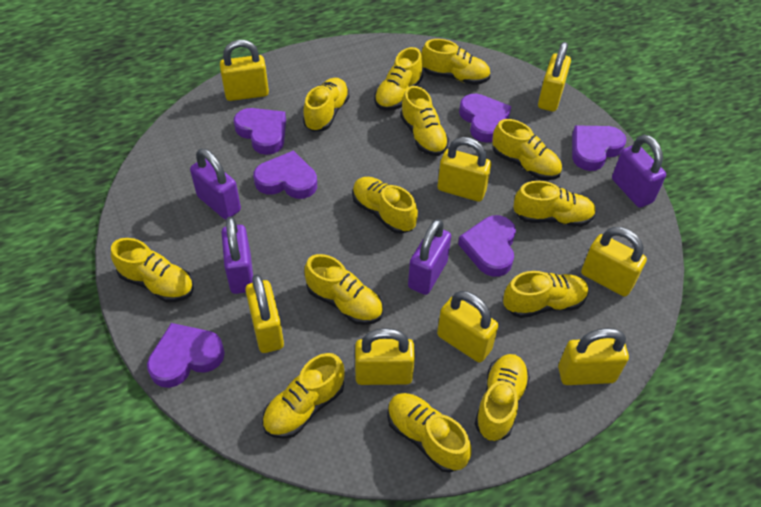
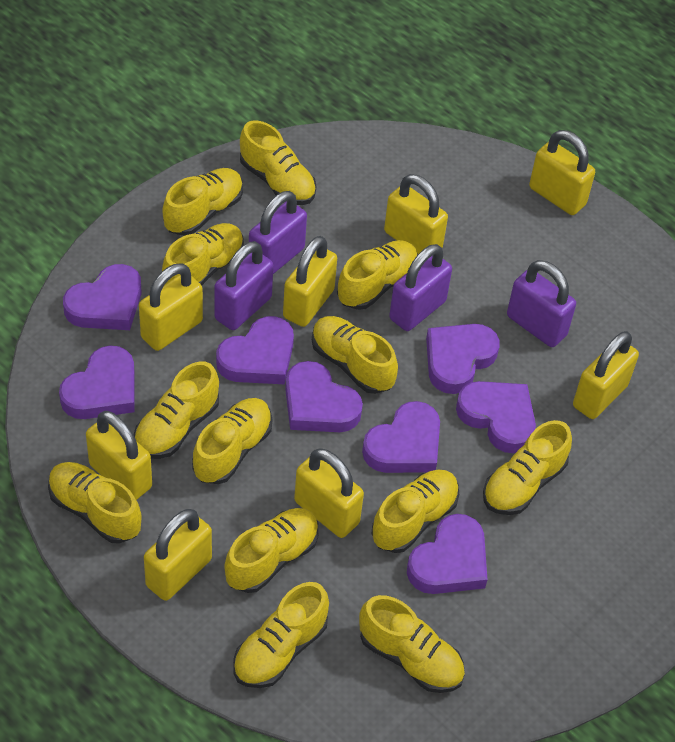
purple heart: 6 -> 8

